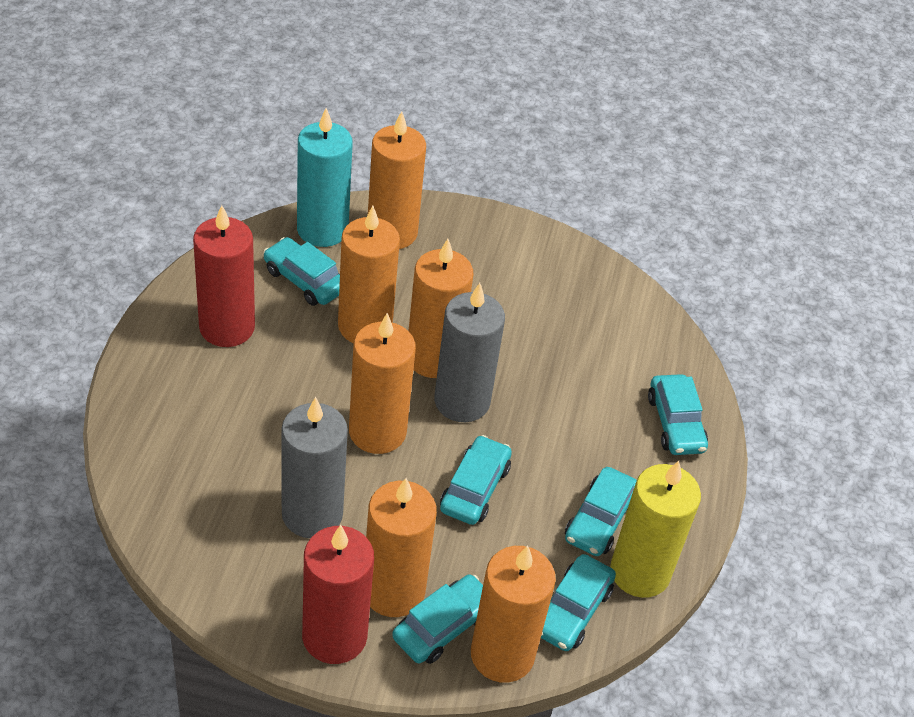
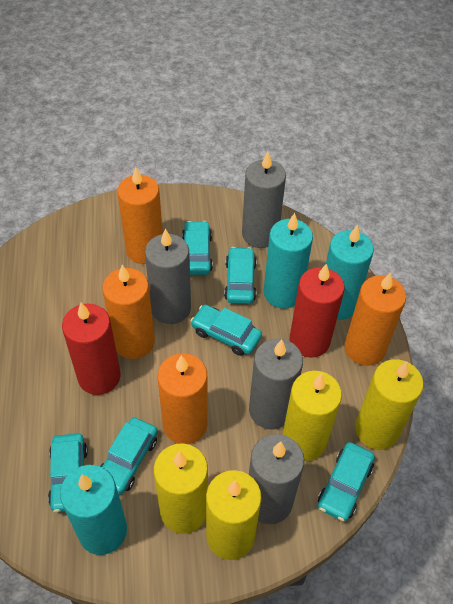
grey candle: 2 -> 4
orange candle: 6 -> 4
turquoise candle: 1 -> 3
yellow candle: 1 -> 4

